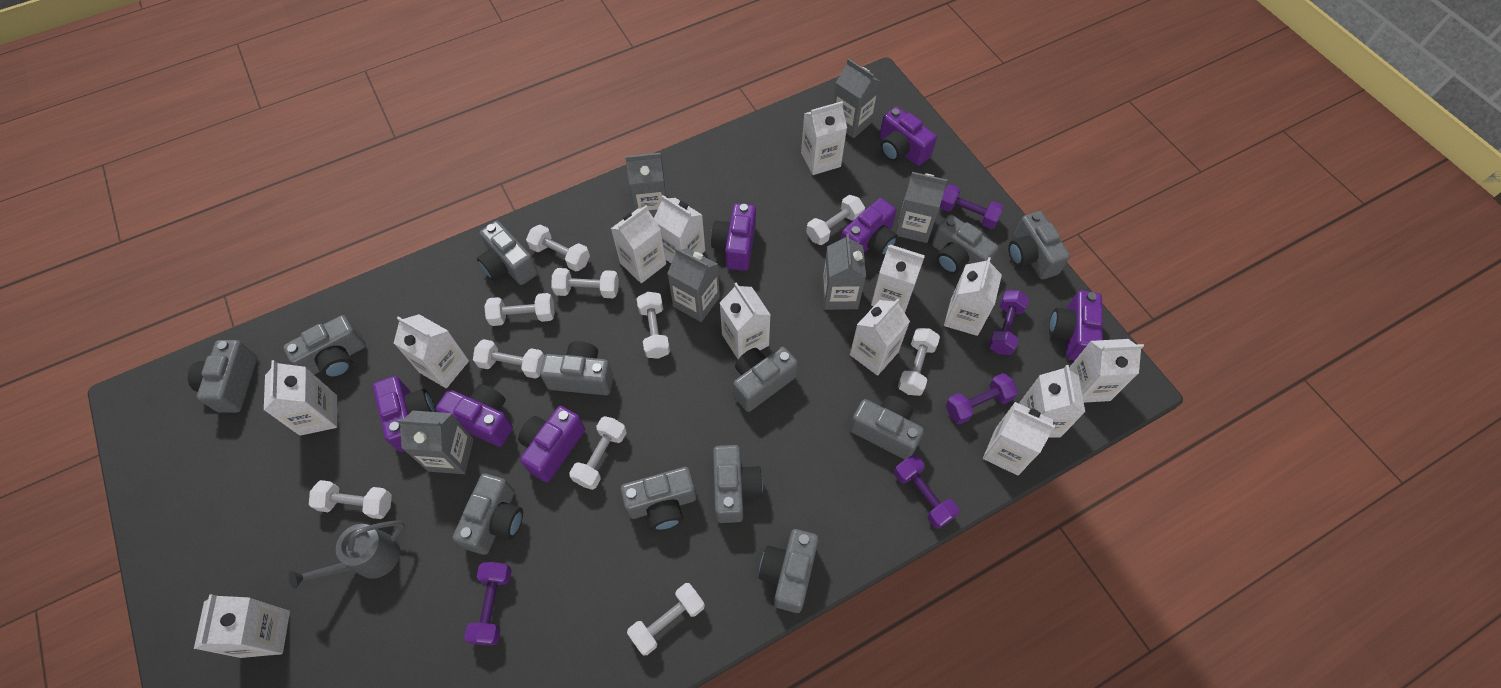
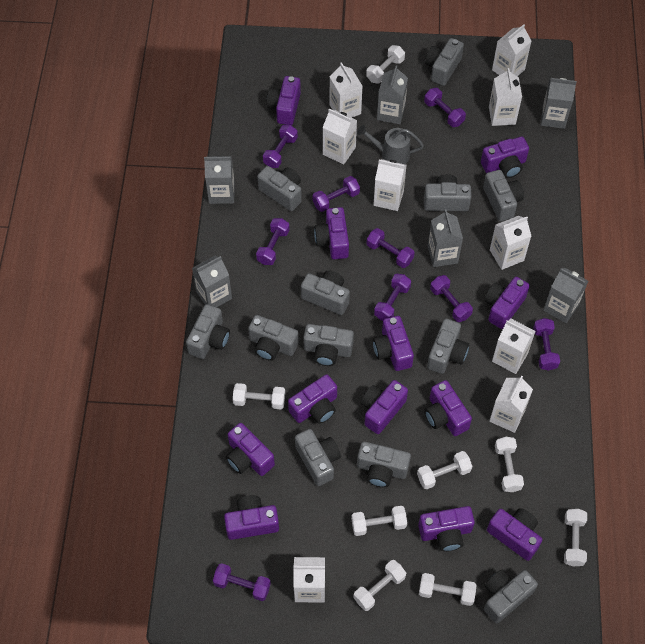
purple camera: 7 -> 12
purple dumbbell: 5 -> 9
white carton: 13 -> 9
white dumbbell: 10 -> 8

